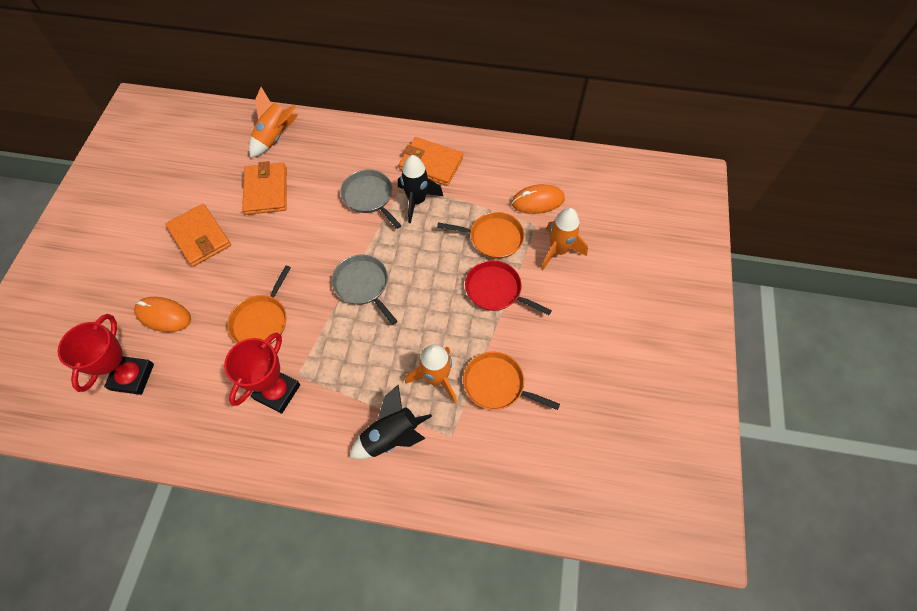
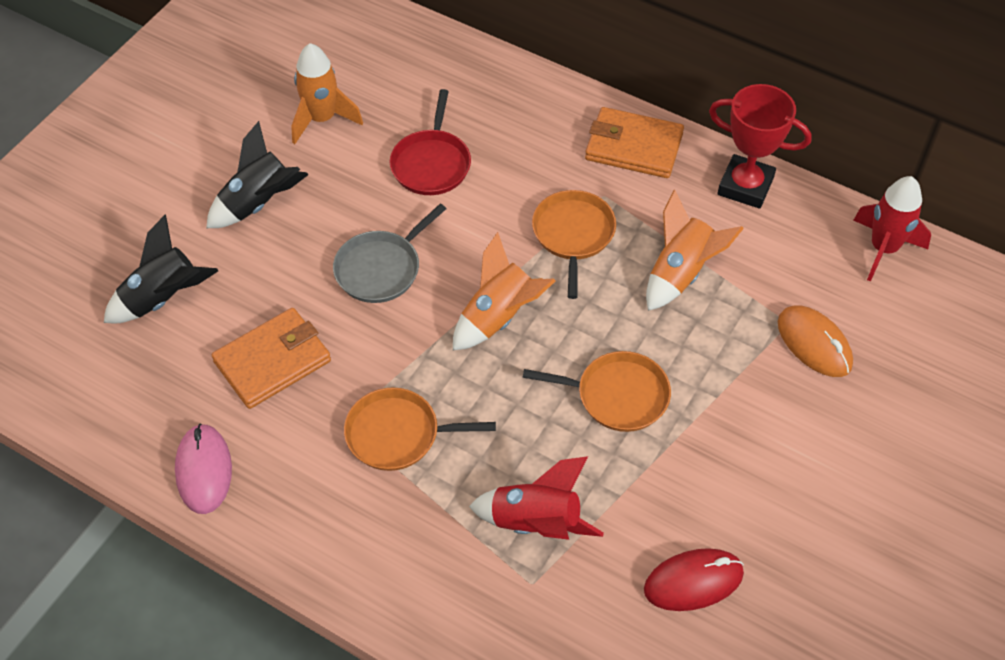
grey pan: 2 -> 1
orange mouse: 2 -> 1
orange wallet: 3 -> 2
pink mouse: 0 -> 1
red mouse: 0 -> 1
red rocket: 0 -> 2
red trophy: 2 -> 1

